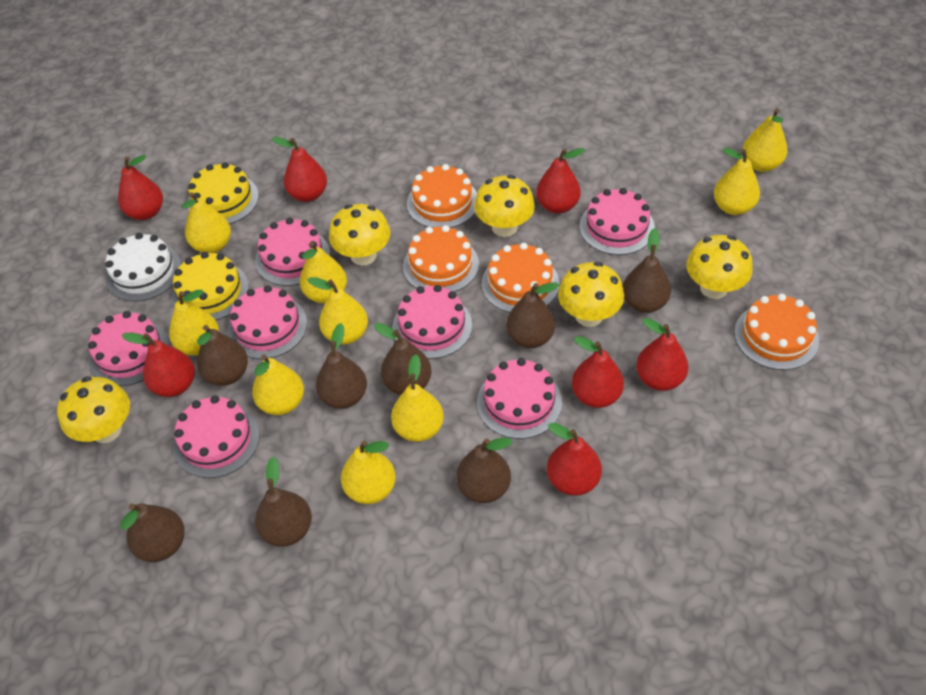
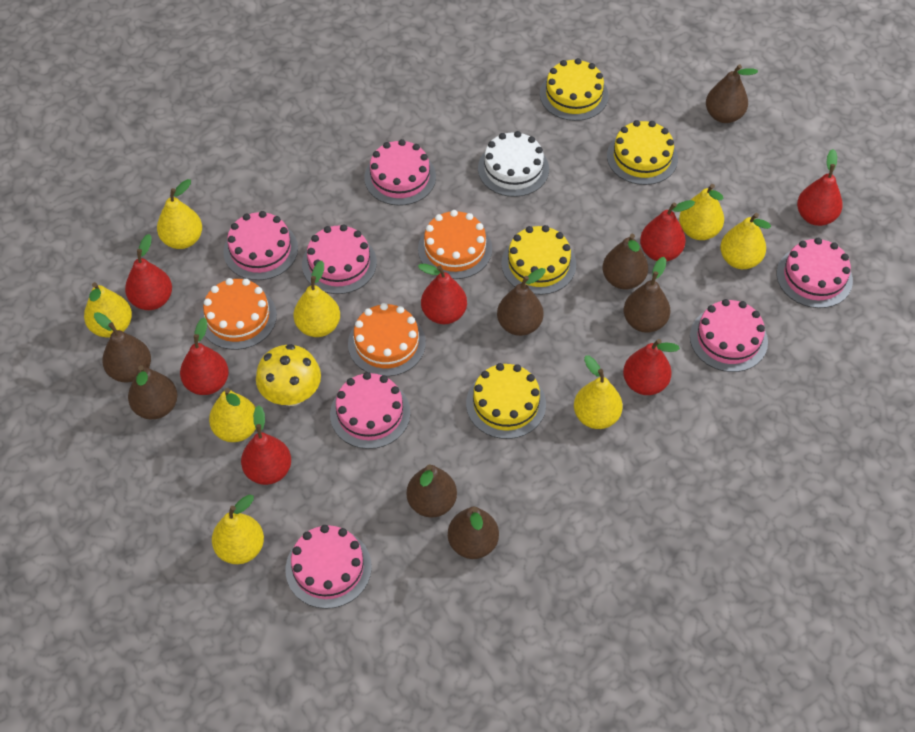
orange cake: 4 -> 3
yellow cake: 2 -> 4
yellow mushroom: 5 -> 1
yellow pear: 9 -> 8

